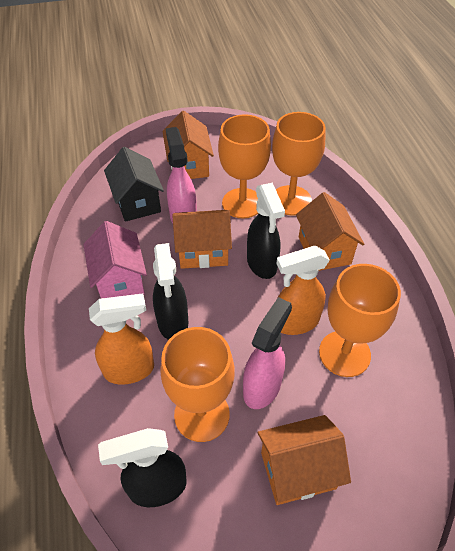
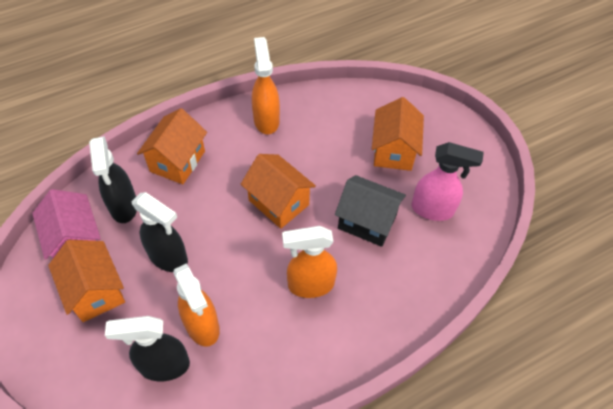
orange goblet: 4 -> 0
orange spray bottle: 2 -> 3
pink spray bottle: 2 -> 1

